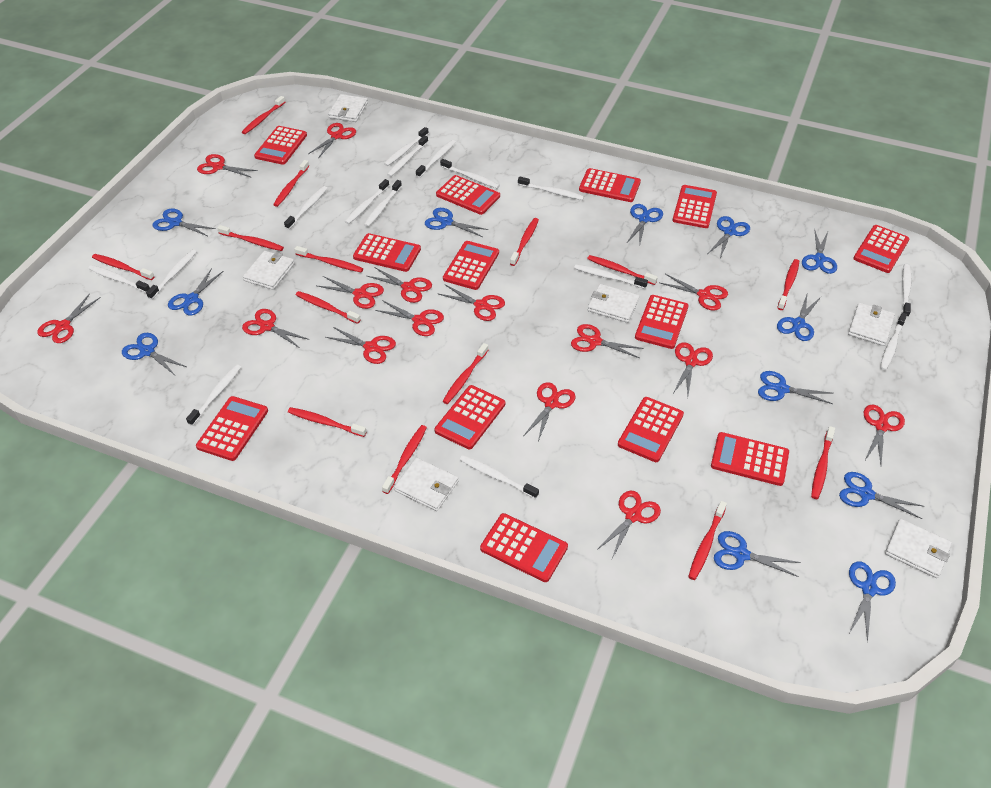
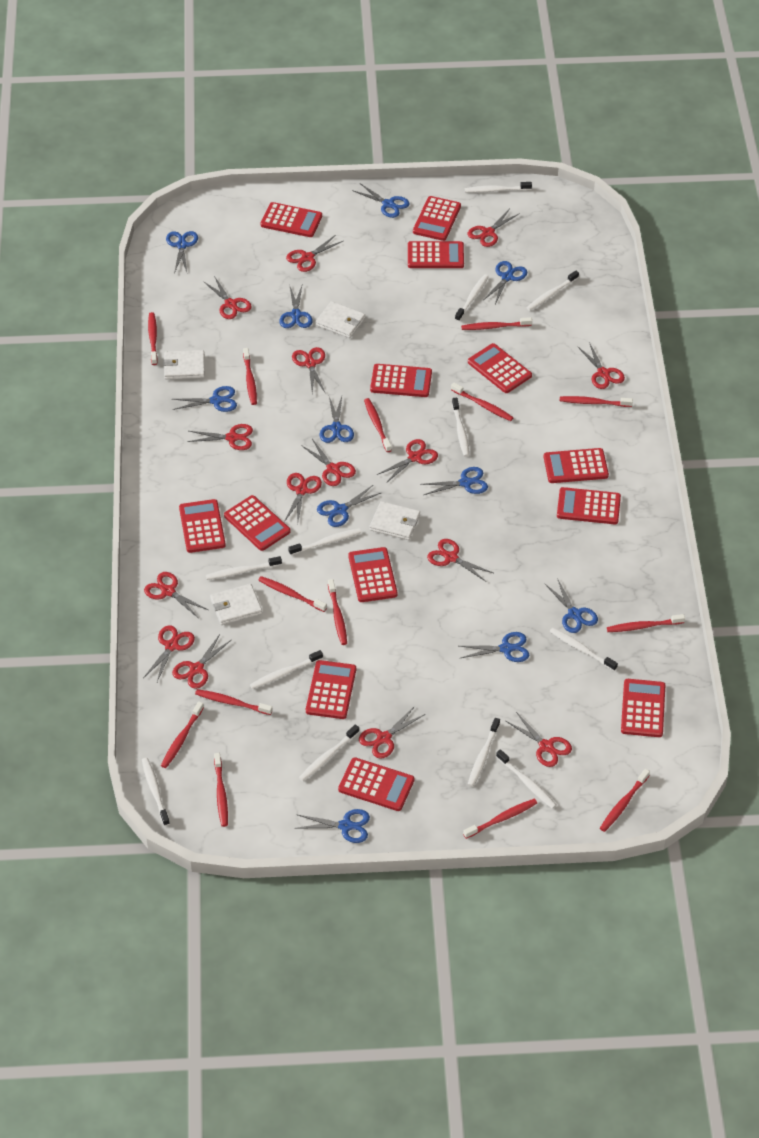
blue scissors: 12 -> 11
white toothbrush: 15 -> 12
white wallet: 6 -> 4

